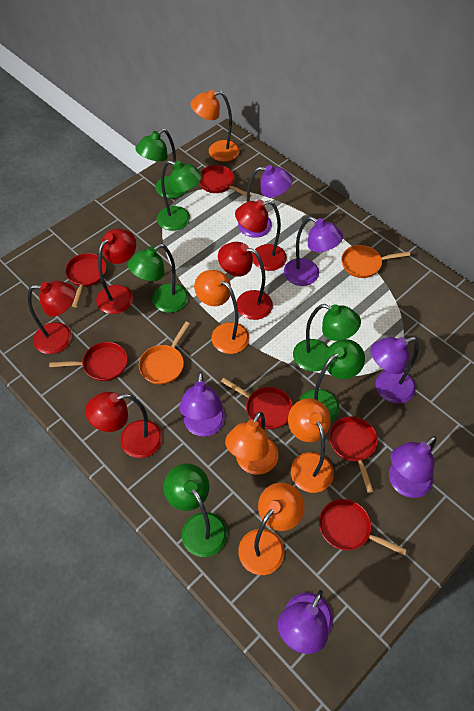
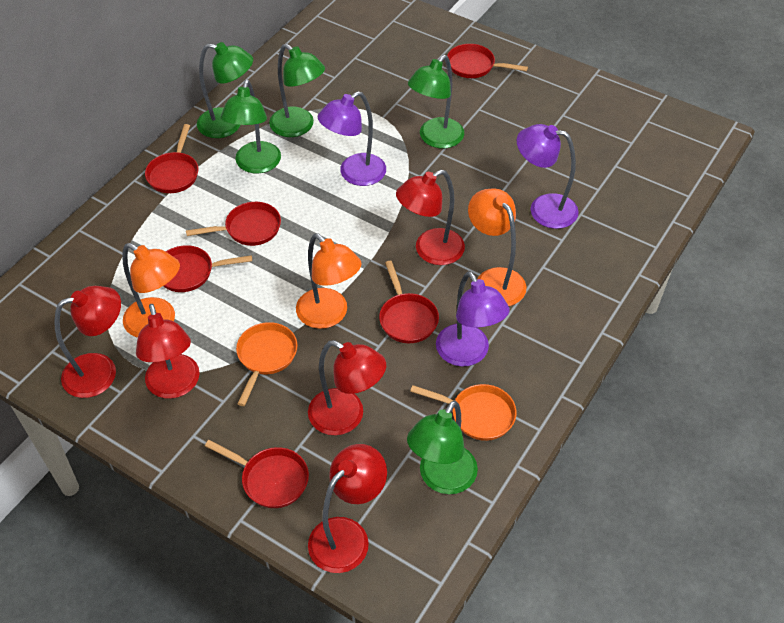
green lamp: 6 -> 5
orange lamp: 5 -> 3
purple lamp: 6 -> 3

